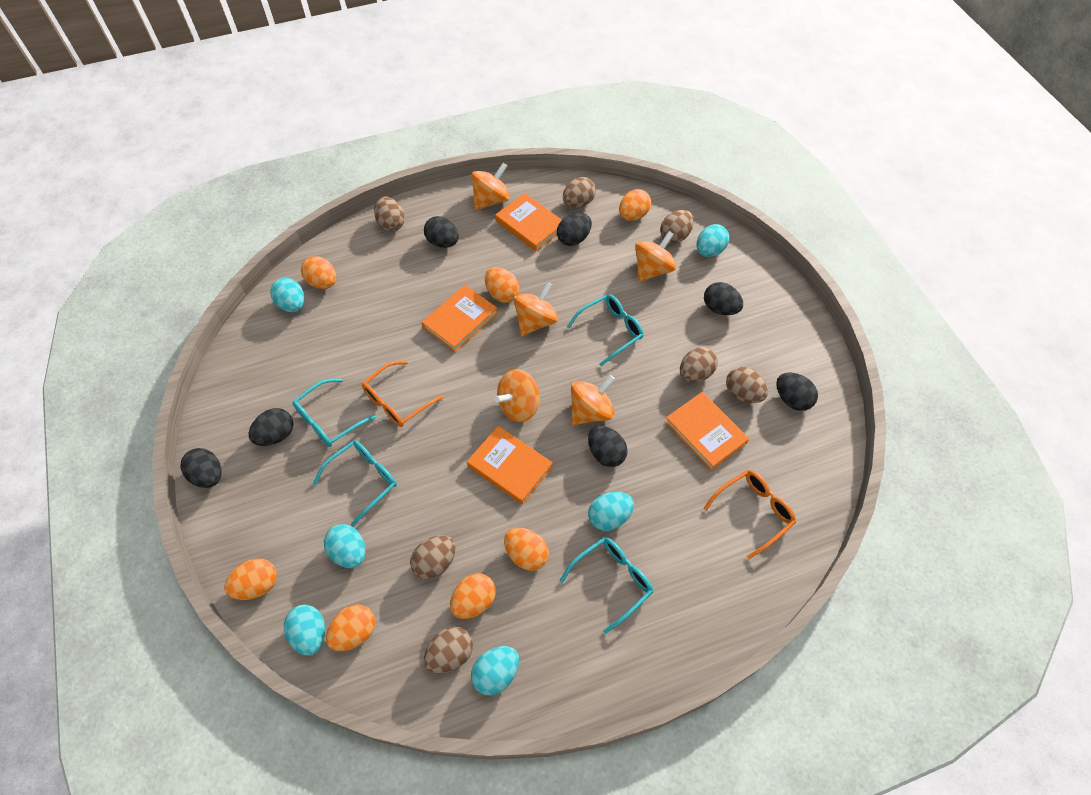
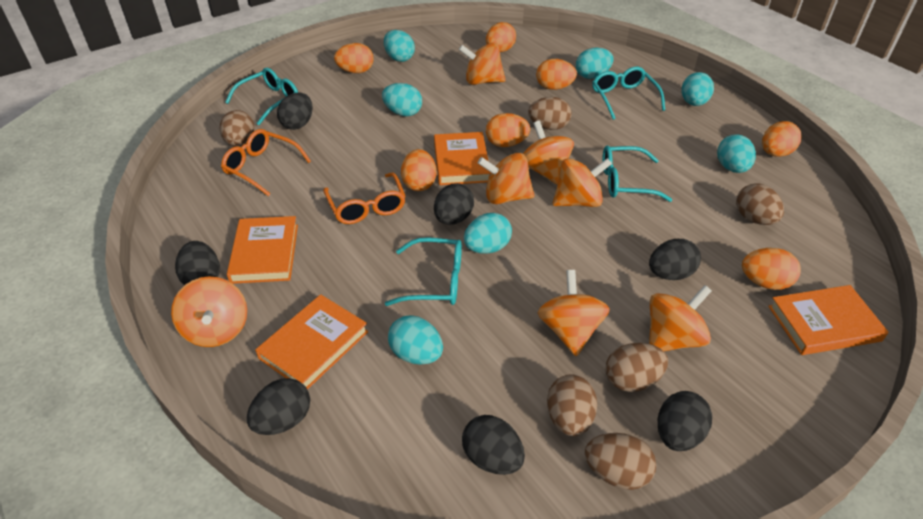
brown egg: 7 -> 6
orange spinning top: 5 -> 7
turquoise egg: 6 -> 7

